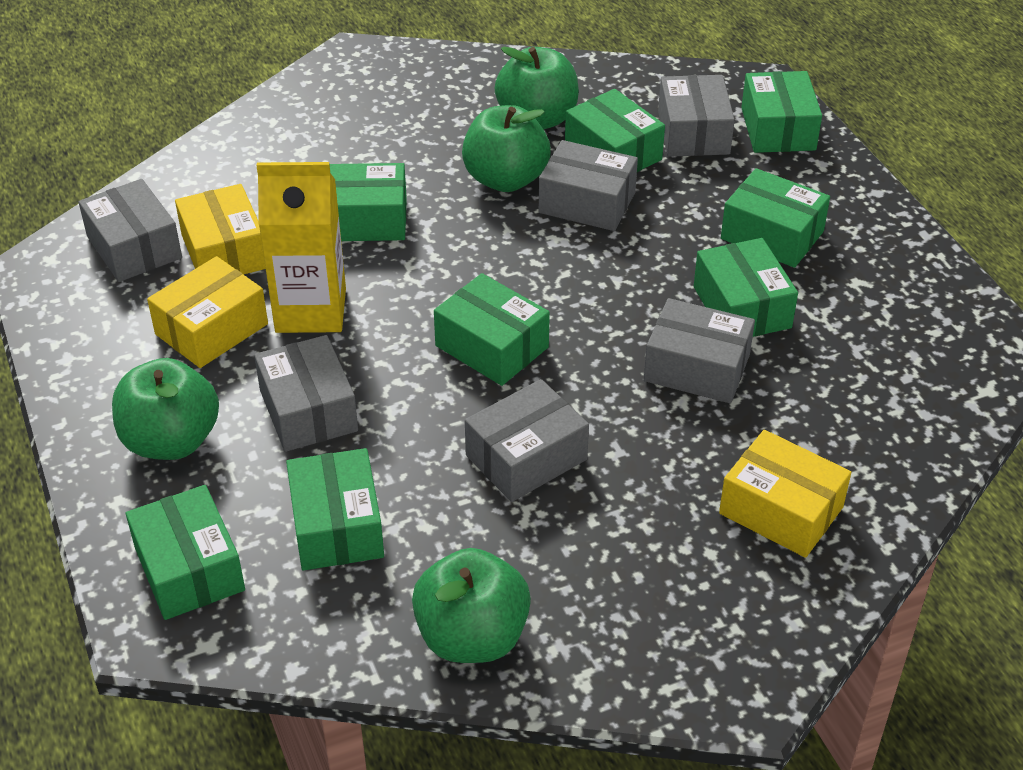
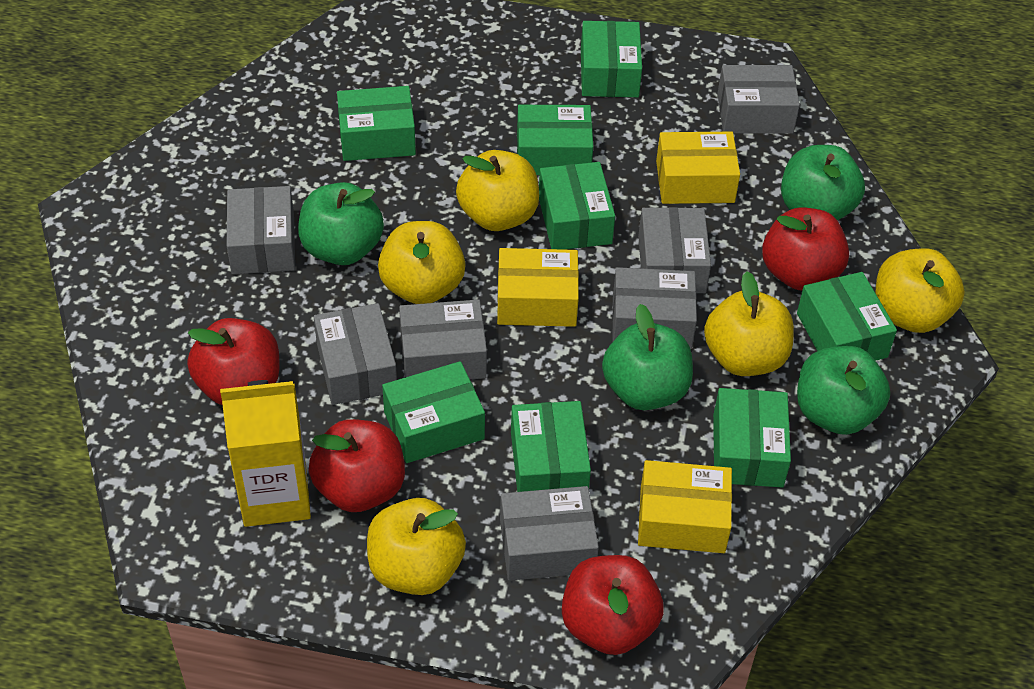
grey box: 6 -> 7
red apple: 0 -> 4
yellow apple: 0 -> 5

